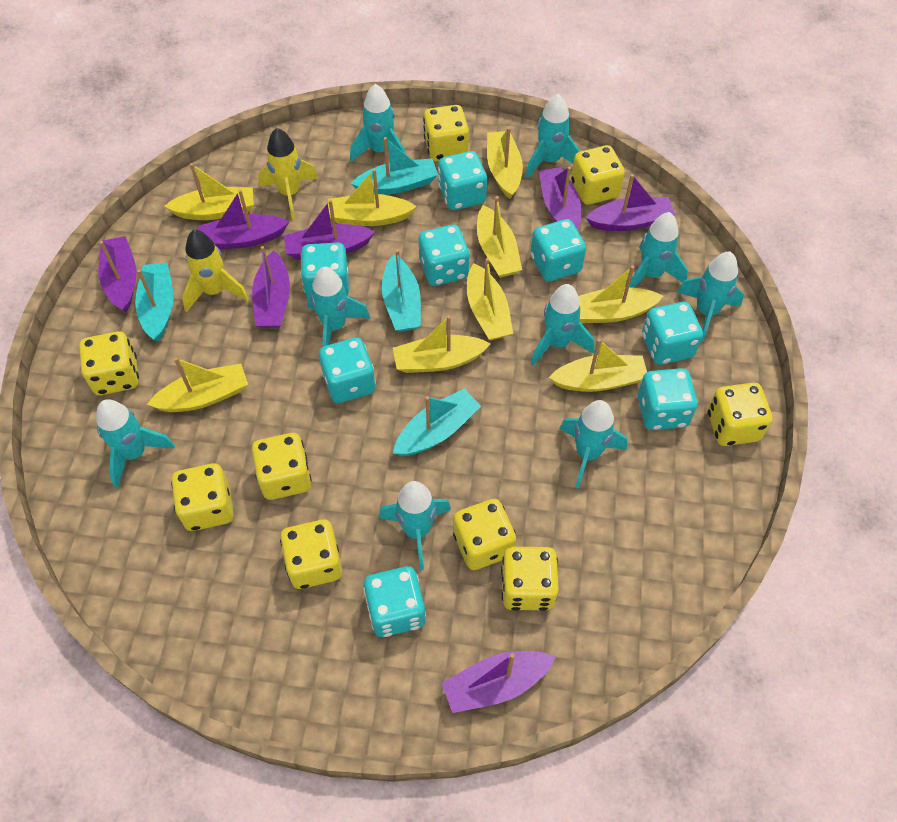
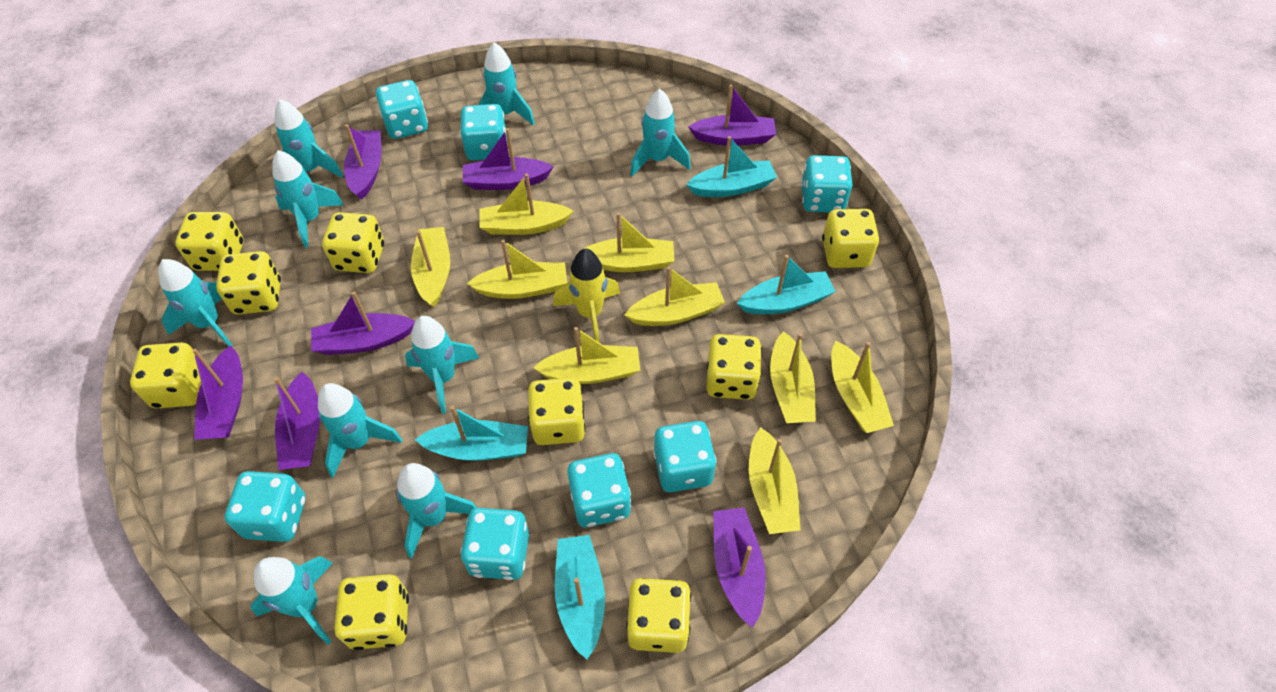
turquoise dice: 8 -> 7
yellow rocket: 2 -> 1

